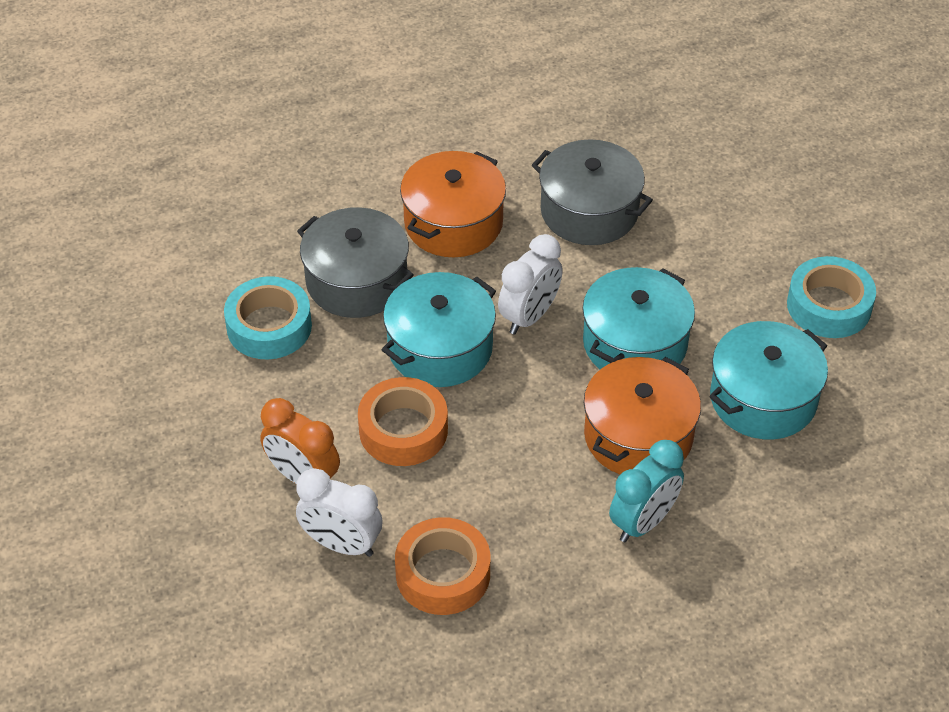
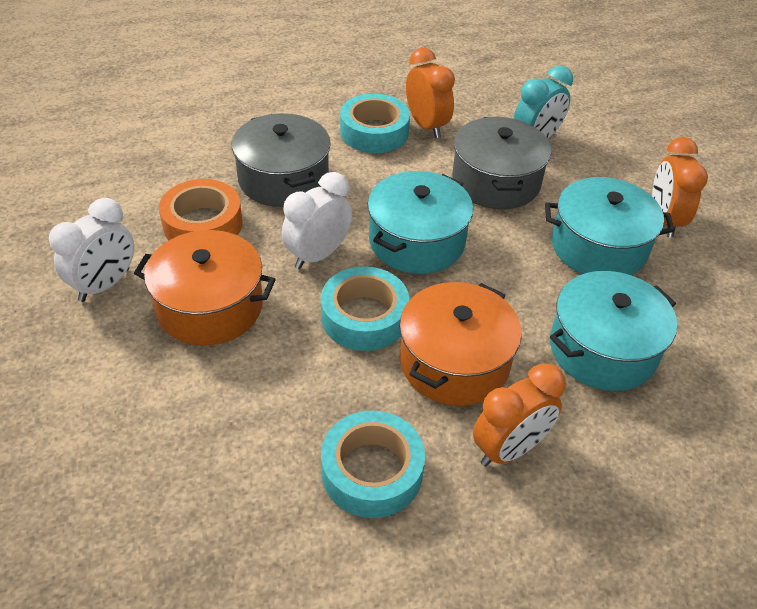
orange clock: 1 -> 3
orange tape: 2 -> 1
turquoise tape: 2 -> 3

